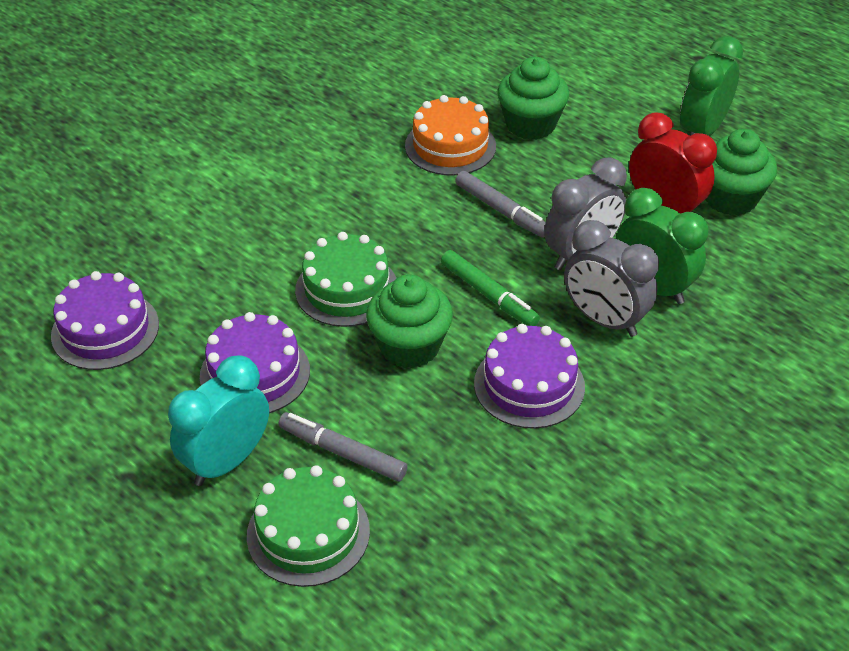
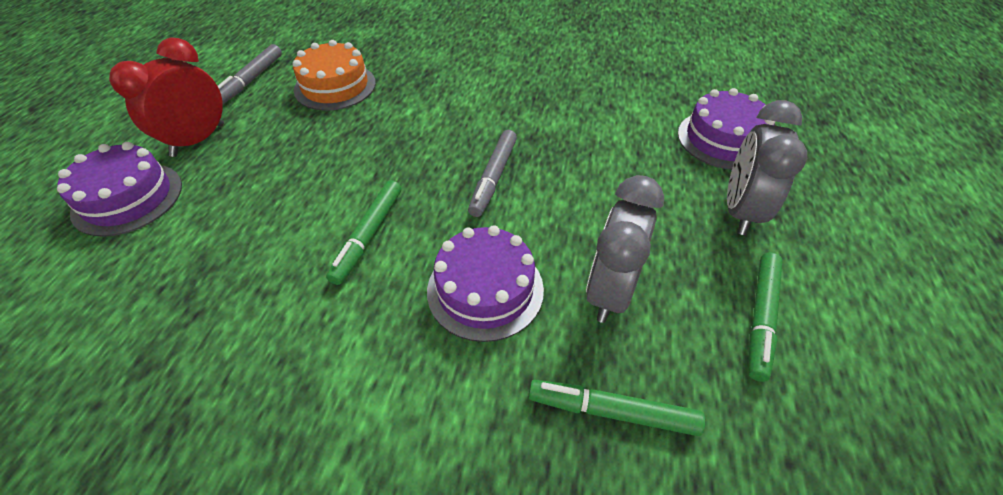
green cake: 2 -> 0
green clock: 2 -> 0
green cupcake: 3 -> 0
green marker: 1 -> 3
turquoise clock: 1 -> 0

